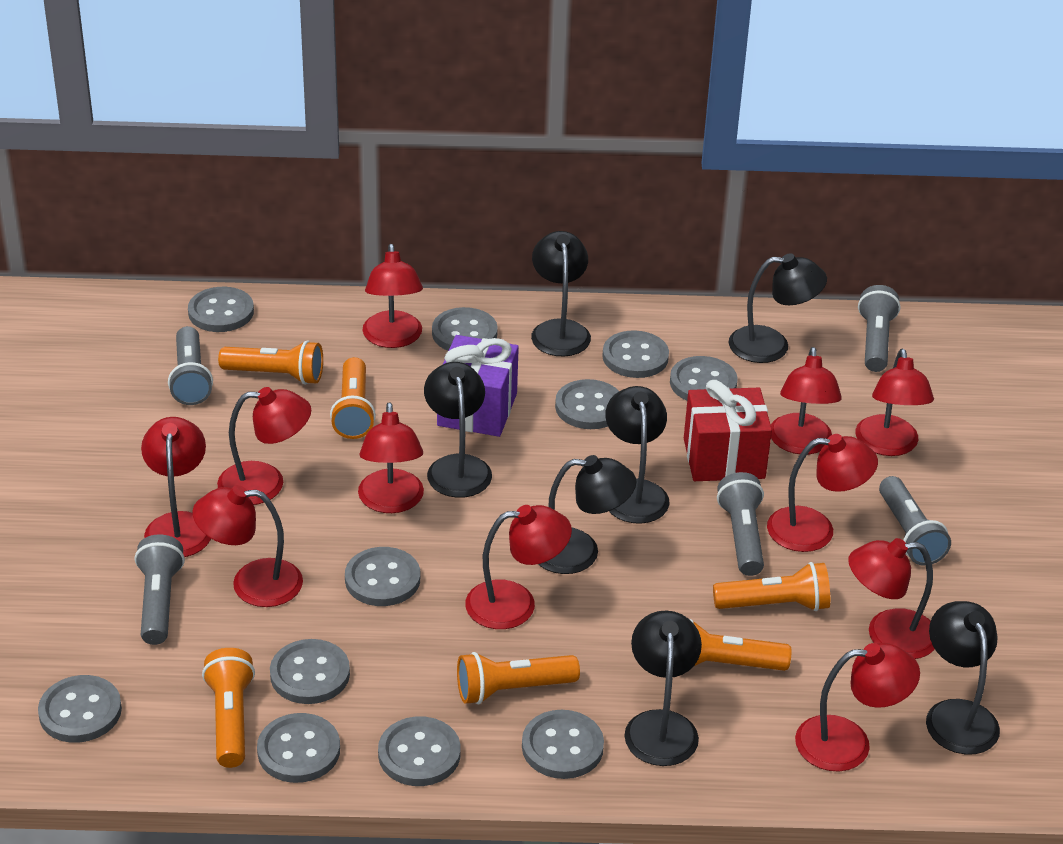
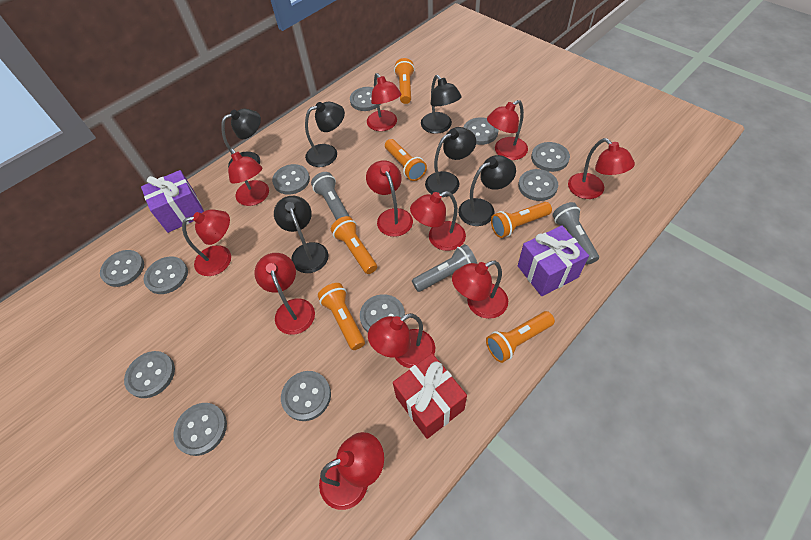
black lamp: 7 -> 6
grey flashlight: 5 -> 3
purple gift: 1 -> 2

